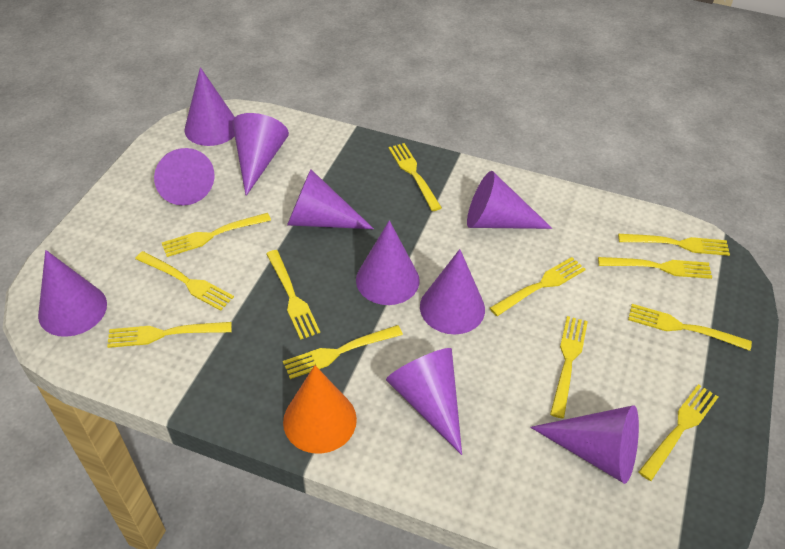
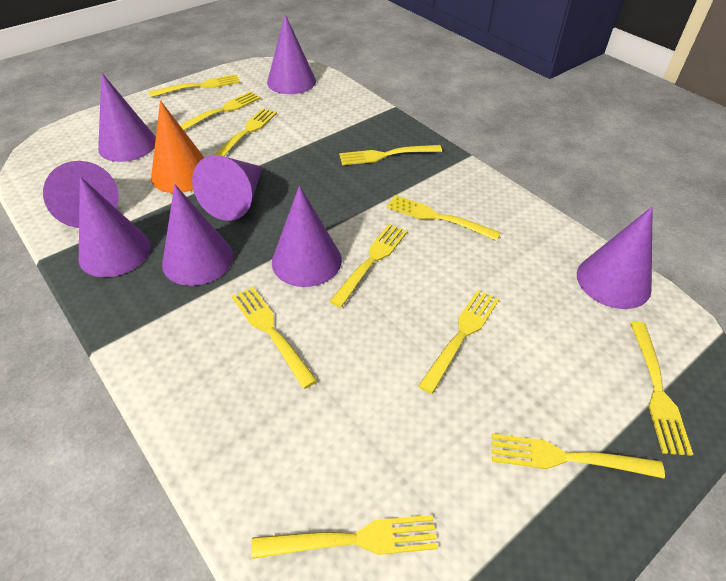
purple cone: 10 -> 8
yellow fork: 12 -> 11

